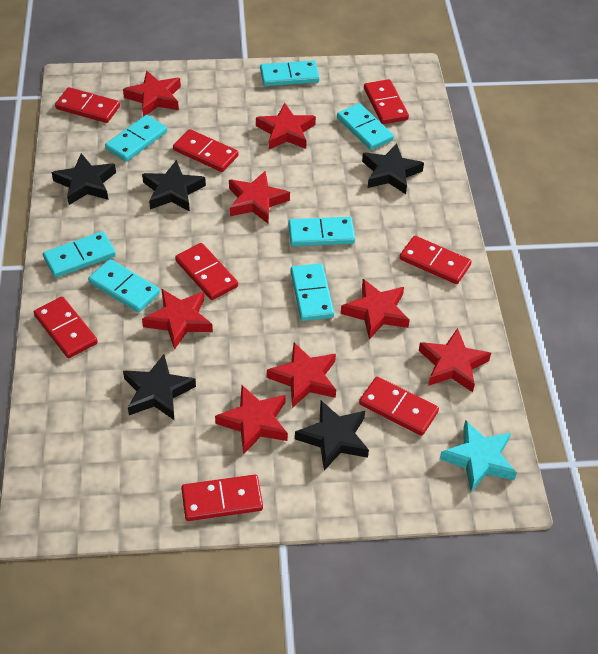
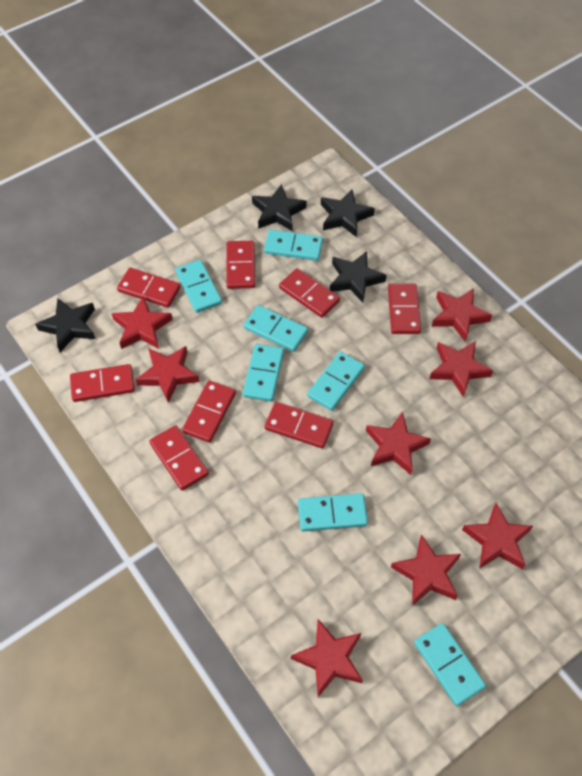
black star: 5 -> 4
turquoise star: 1 -> 0

